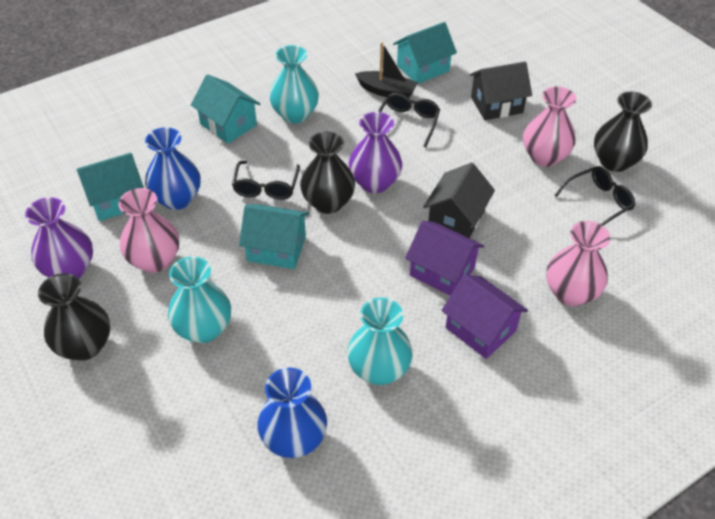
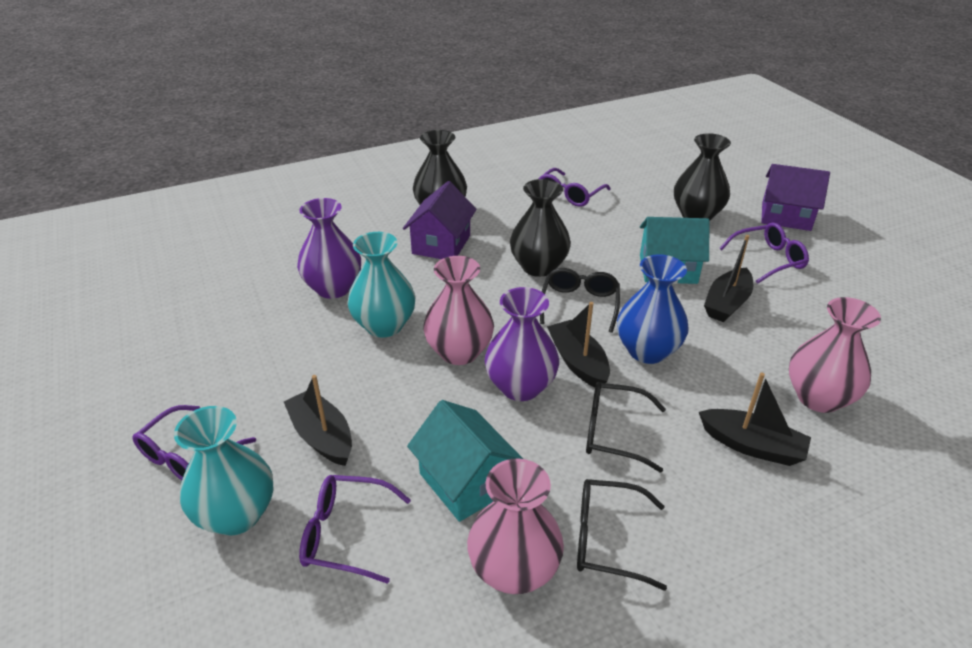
black boat: 1 -> 4
black house: 2 -> 0
blue vase: 2 -> 1
purple glasses: 0 -> 4
turquoise house: 4 -> 2
turquoise vase: 3 -> 2

